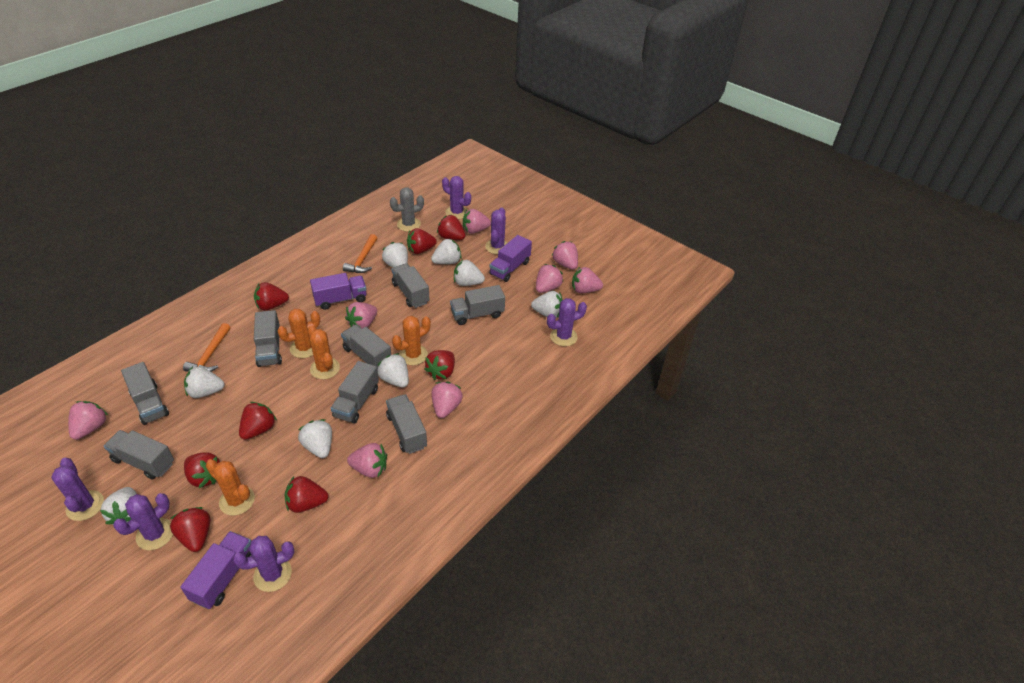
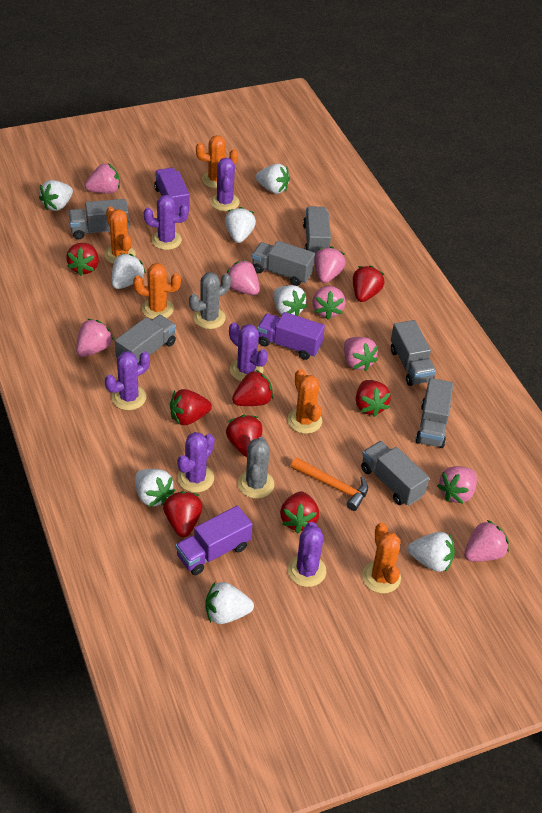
grey cactus: 1 -> 2
grey truck: 8 -> 7
orange cactus: 4 -> 5
orange hammer: 2 -> 1

